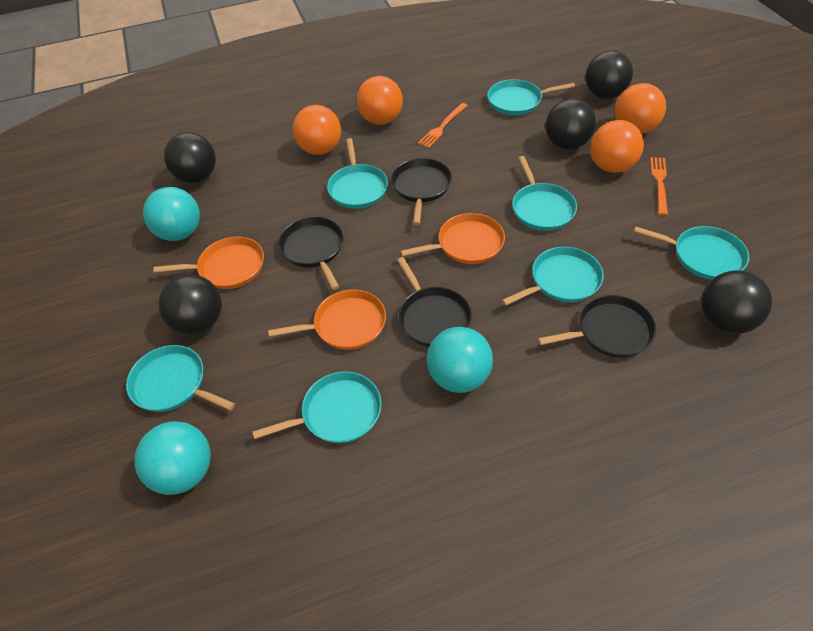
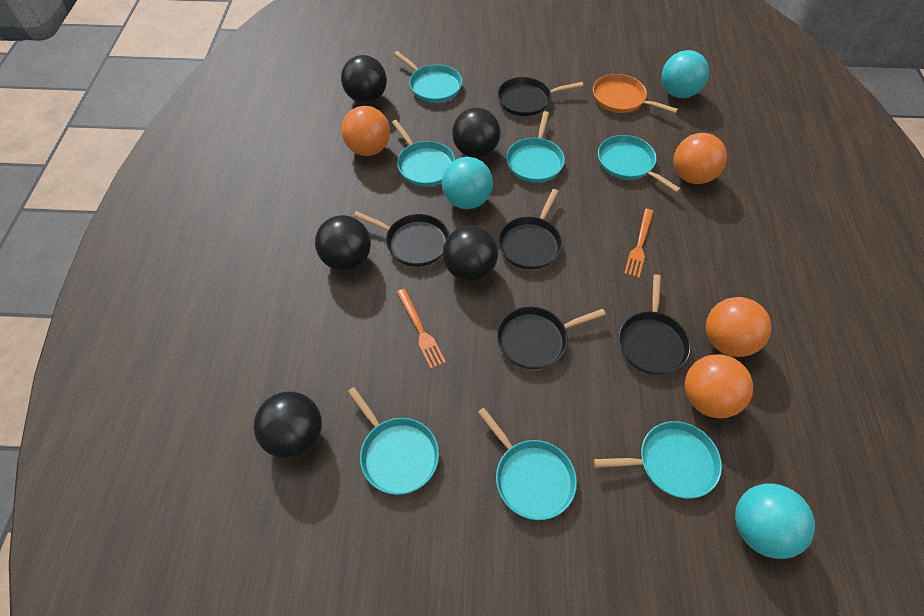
black pan: 4 -> 5
orange pan: 3 -> 1

